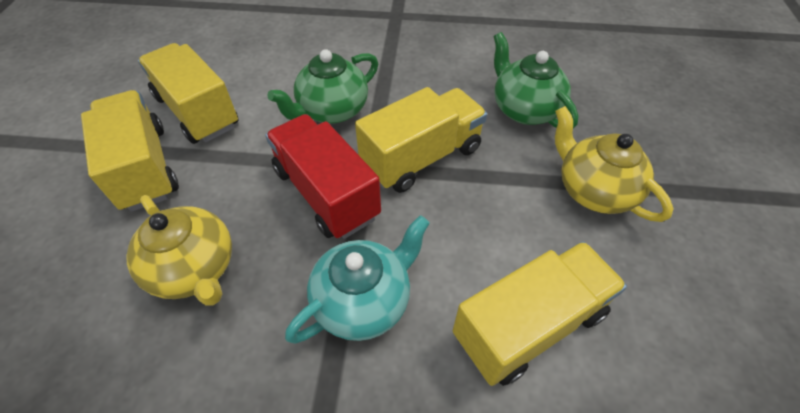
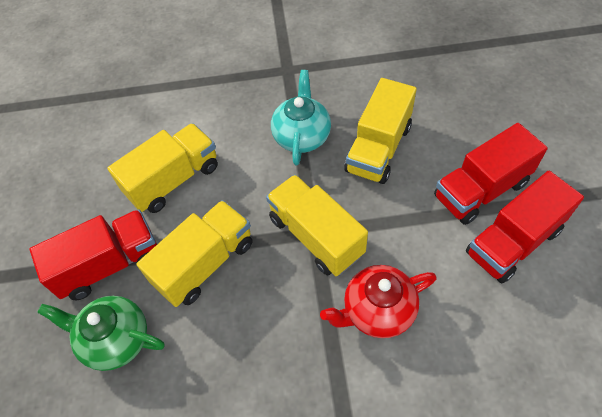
green teapot: 2 -> 1
red teapot: 0 -> 1
red truck: 1 -> 3
yellow teapot: 2 -> 0

